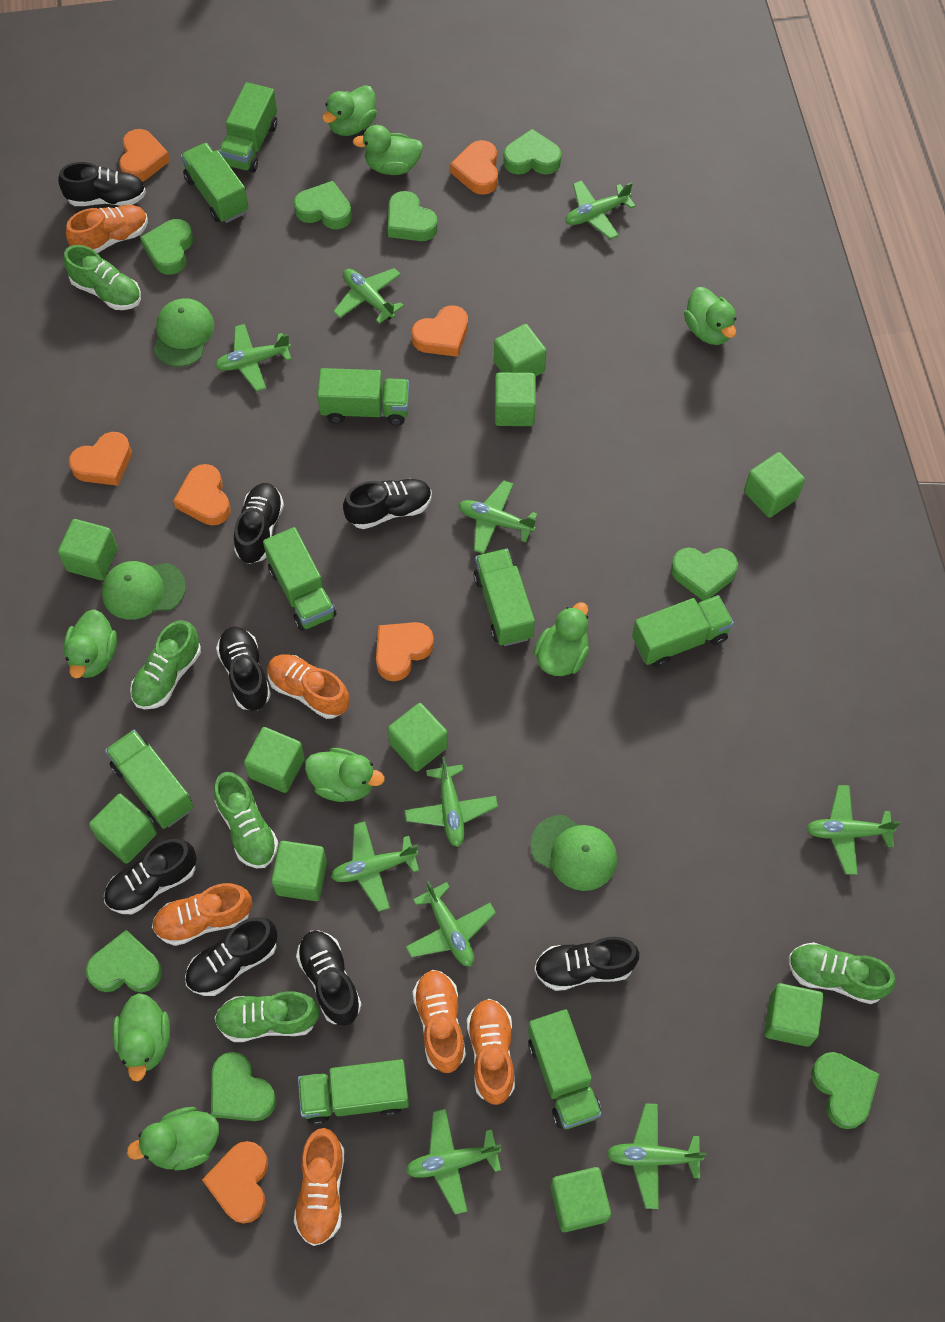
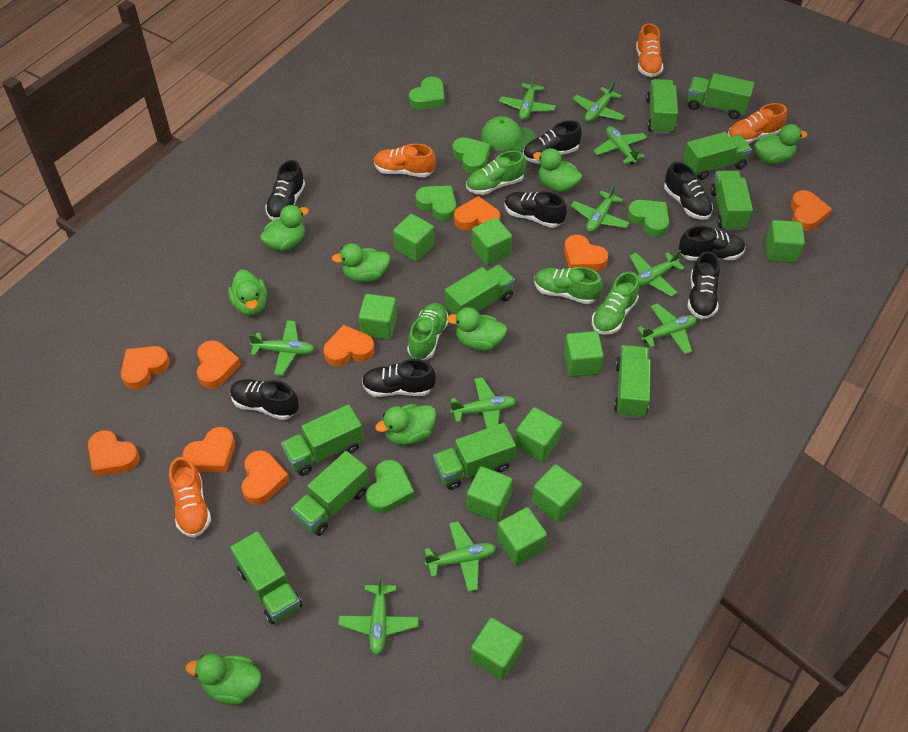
green cap: 3 -> 1
green heart: 8 -> 5
green shoe: 5 -> 4
green truck: 9 -> 10
orange heart: 7 -> 9
orange shoe: 6 -> 4

